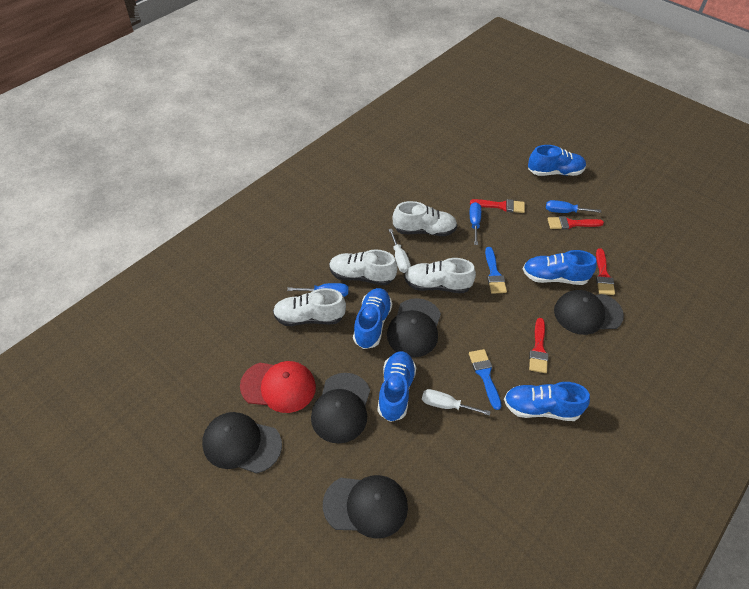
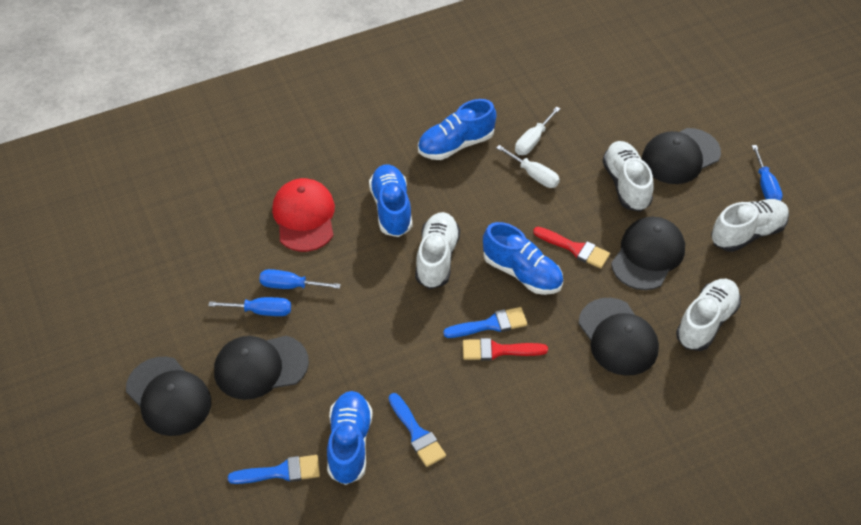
blue brush: 2 -> 3
blue shoe: 5 -> 4
red brush: 4 -> 2

